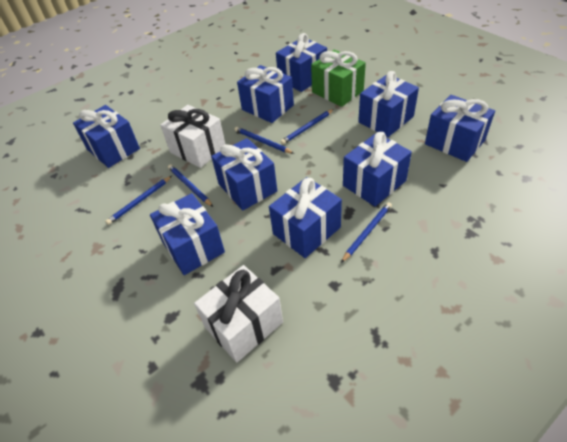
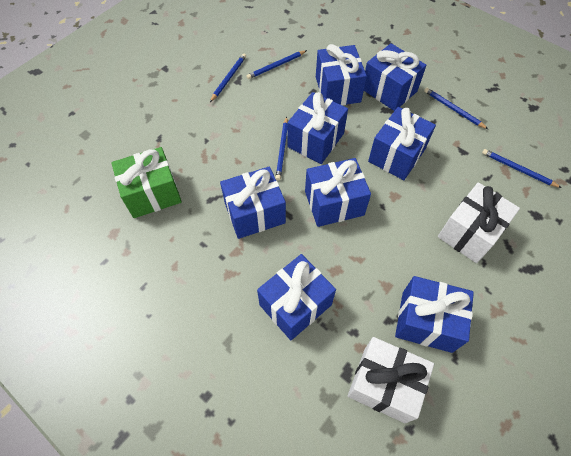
blue gift: 9 -> 8

